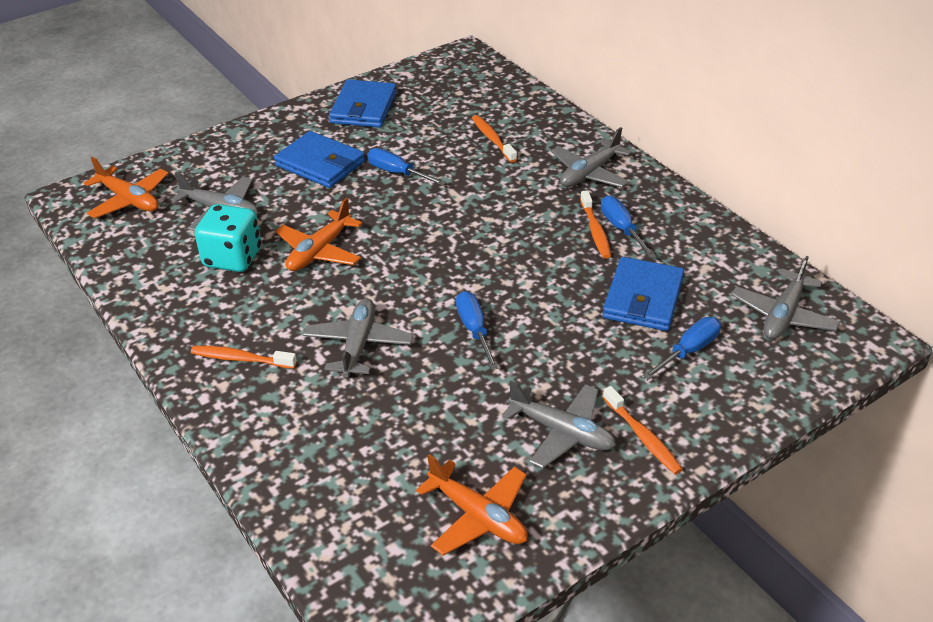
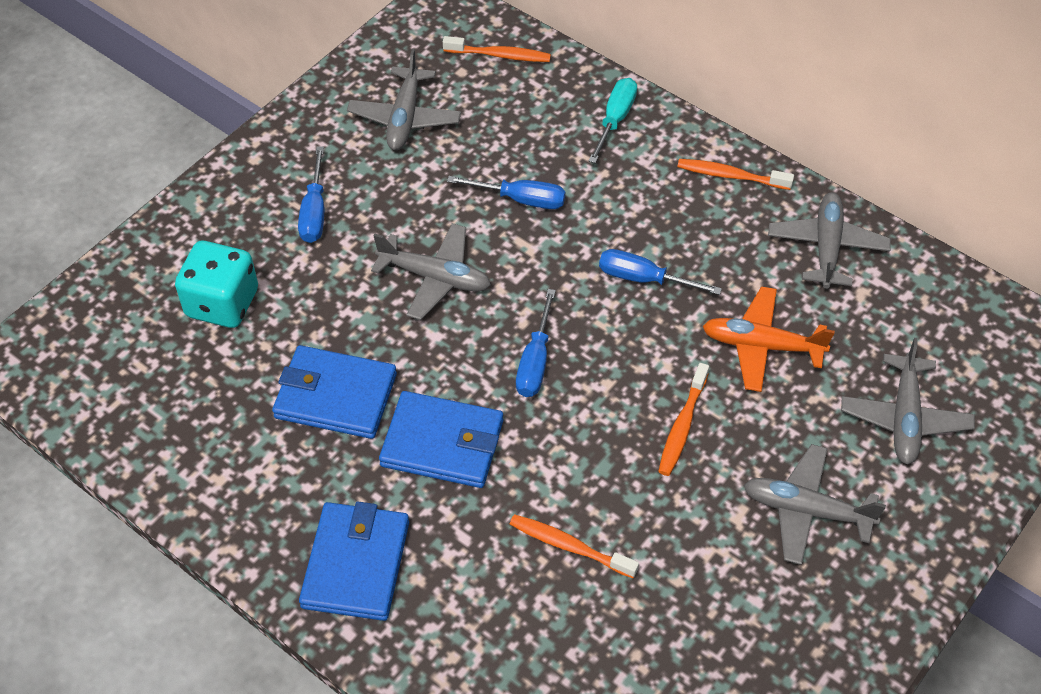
orange plane: 3 -> 1
turquoise screwdriver: 0 -> 1

